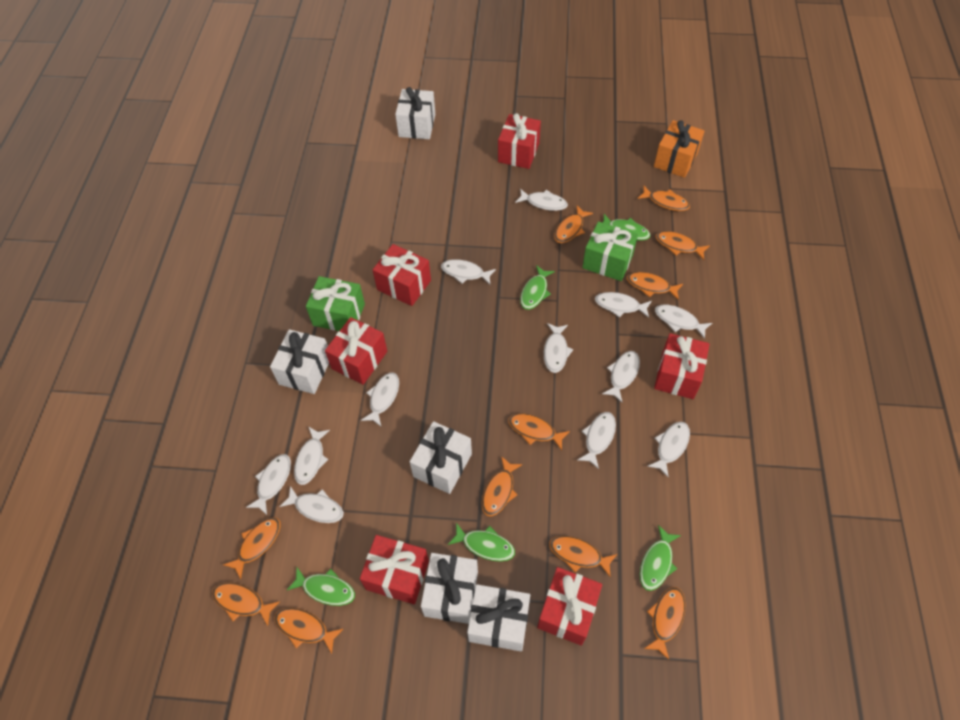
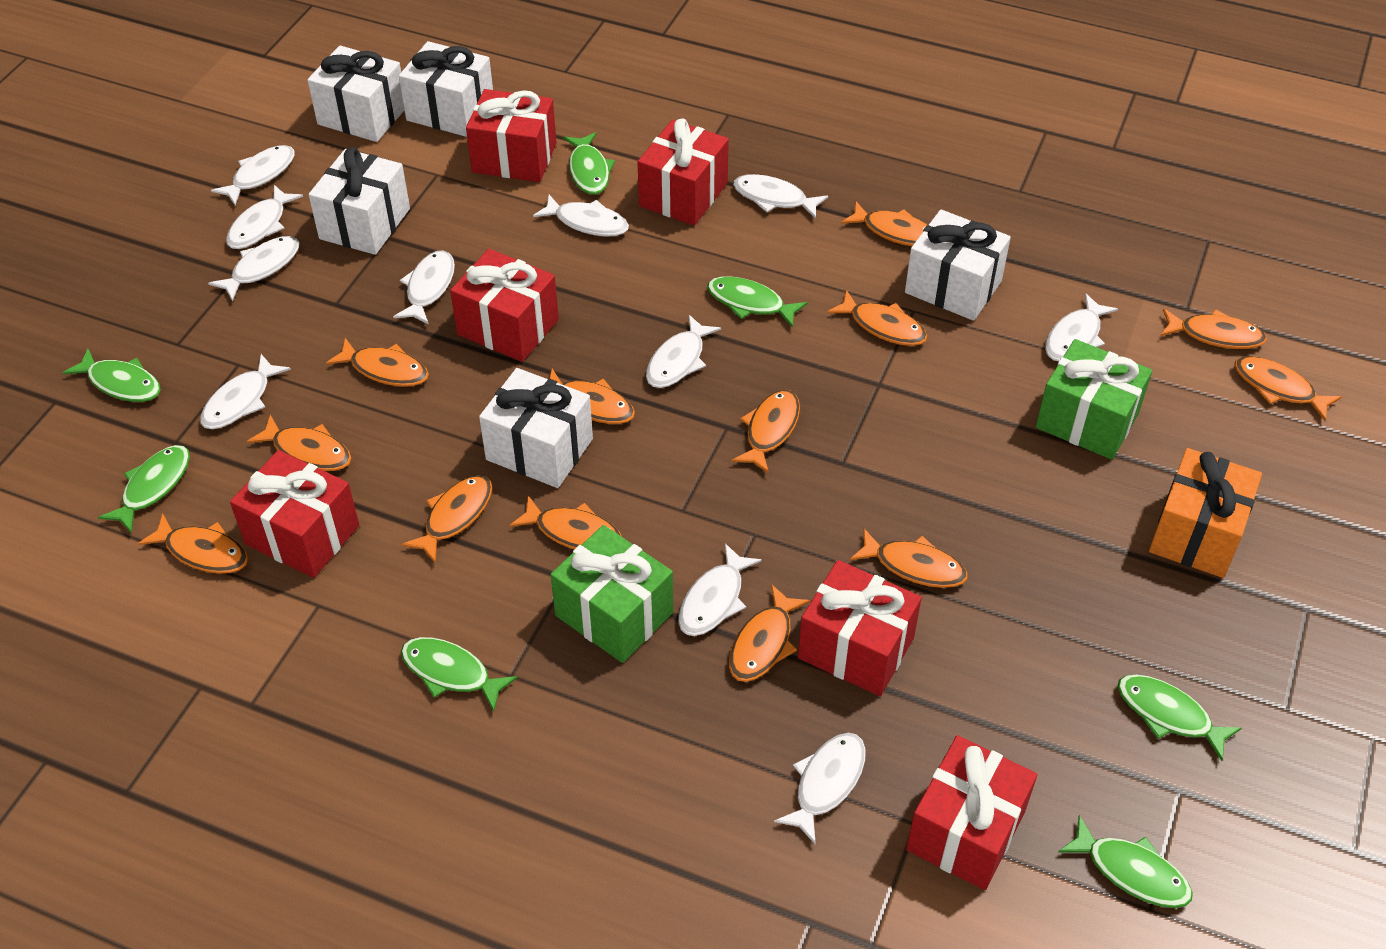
green fish: 5 -> 7
orange fish: 11 -> 13
white fish: 12 -> 11

